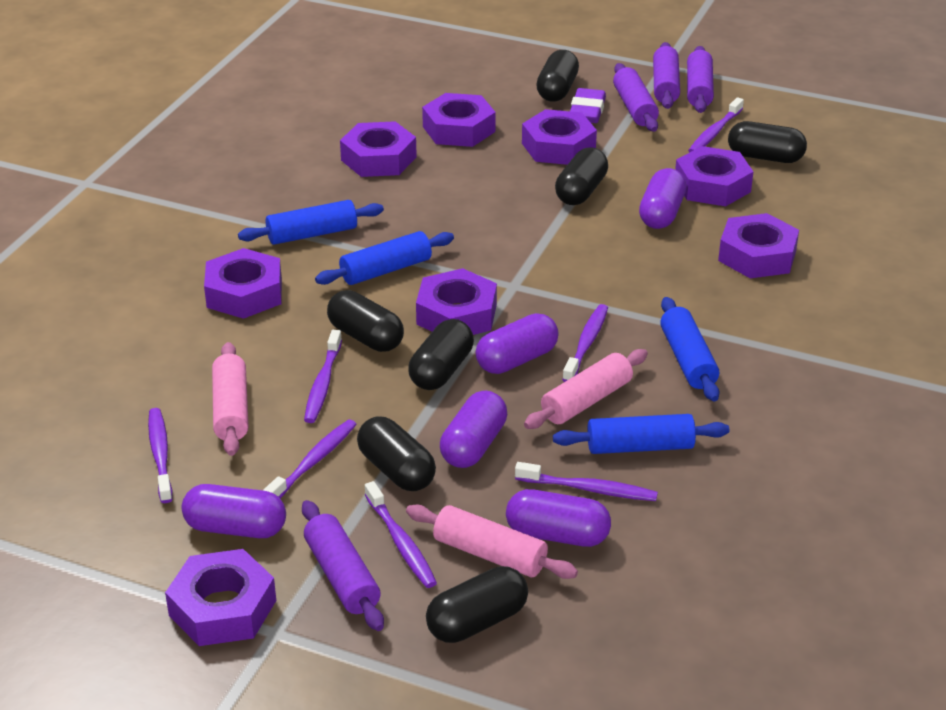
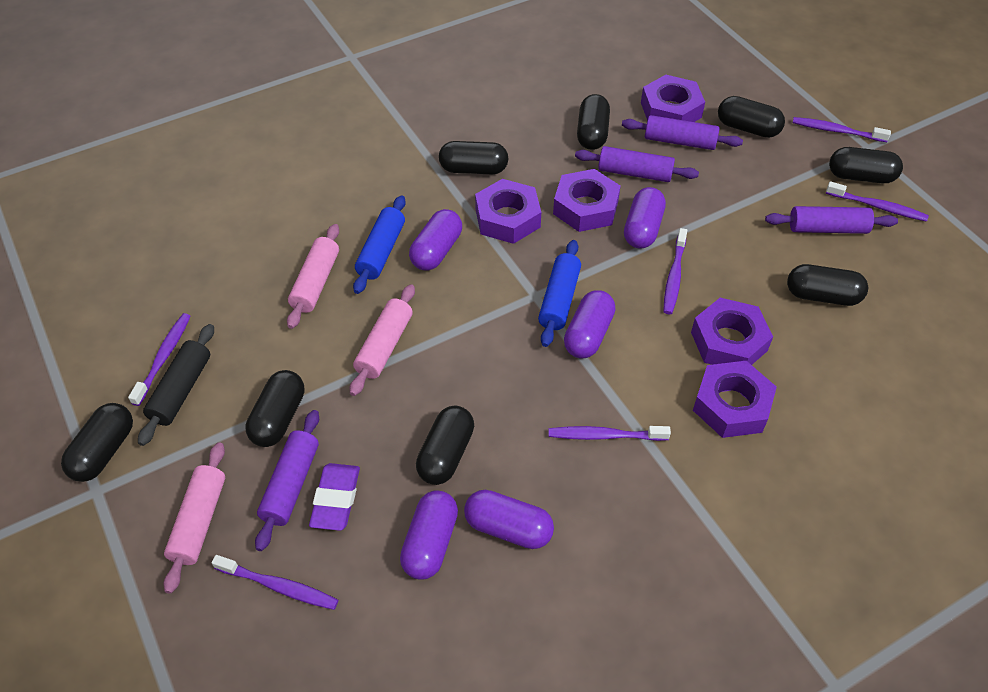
black capsule: 7 -> 8
black rolling pin: 0 -> 1
blue rolling pin: 4 -> 2
purple nut: 8 -> 5
purple toothbrush: 7 -> 6

